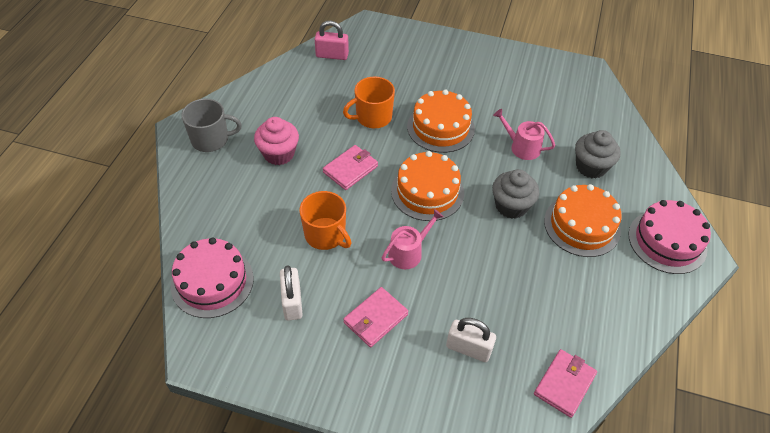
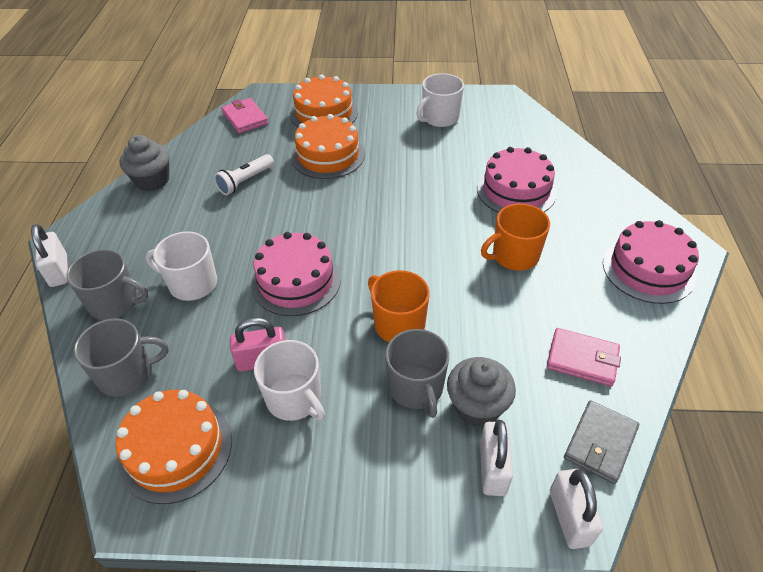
grey mug: 1 -> 3
grey wallet: 0 -> 1
pink cake: 2 -> 3
pink cupcake: 1 -> 0
pink wallet: 3 -> 2
pink watering can: 2 -> 0
white flashlight: 0 -> 1
white mug: 0 -> 3
white padlock: 2 -> 3

